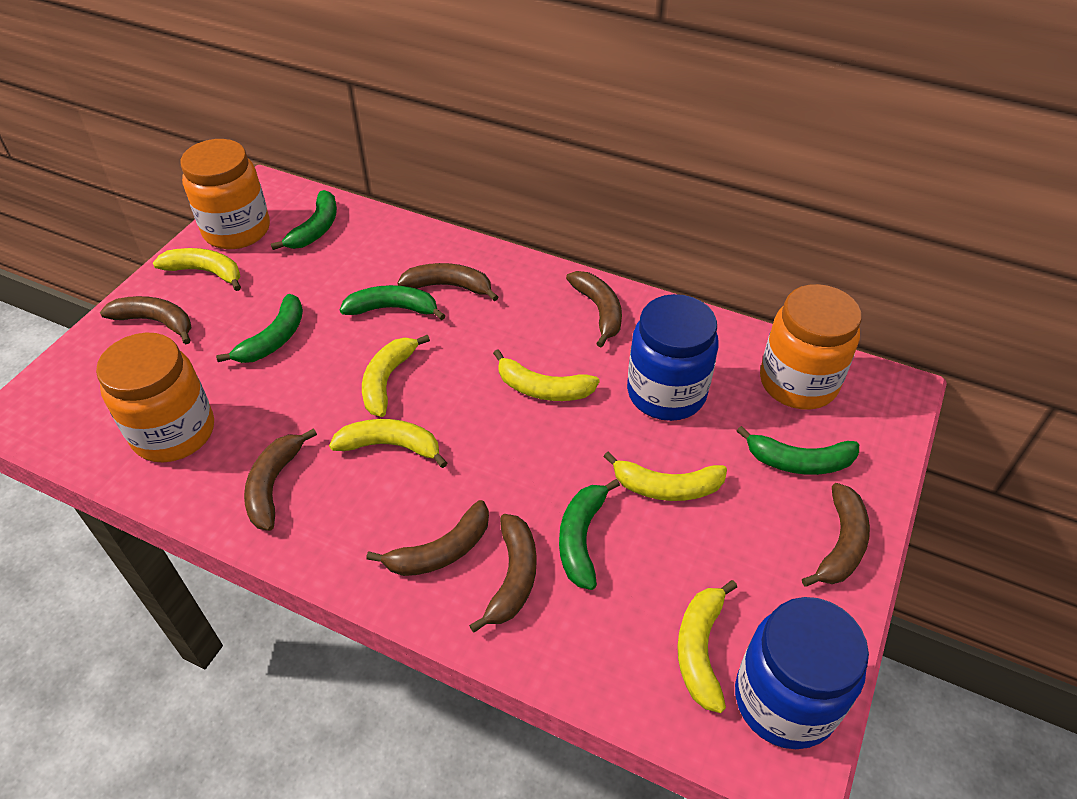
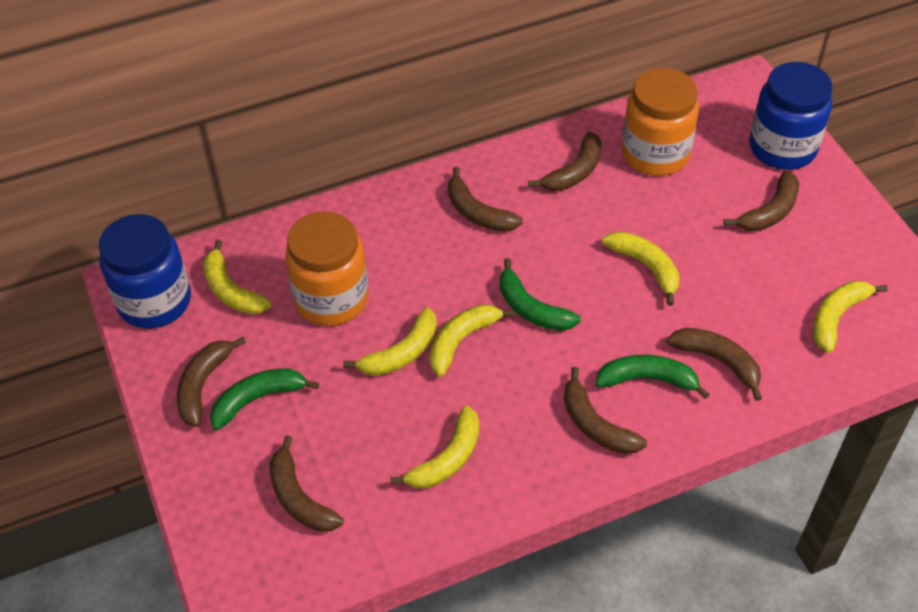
green banana: 5 -> 3
orange jar: 3 -> 2

